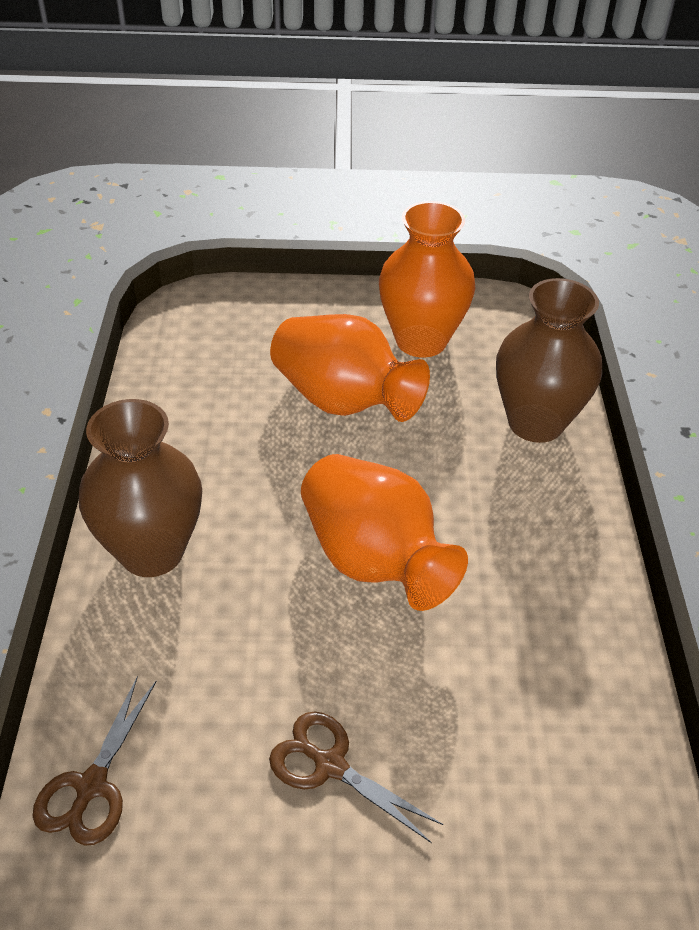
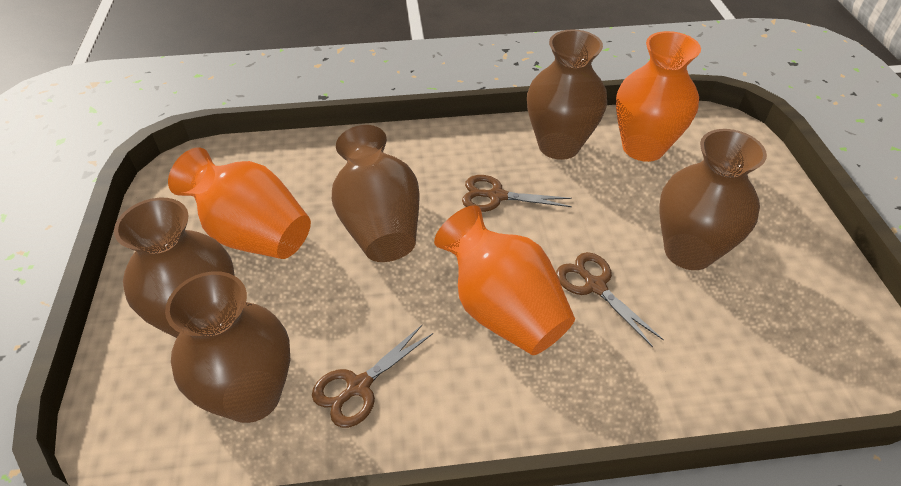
brown scissors: 2 -> 3
brown vase: 2 -> 5

